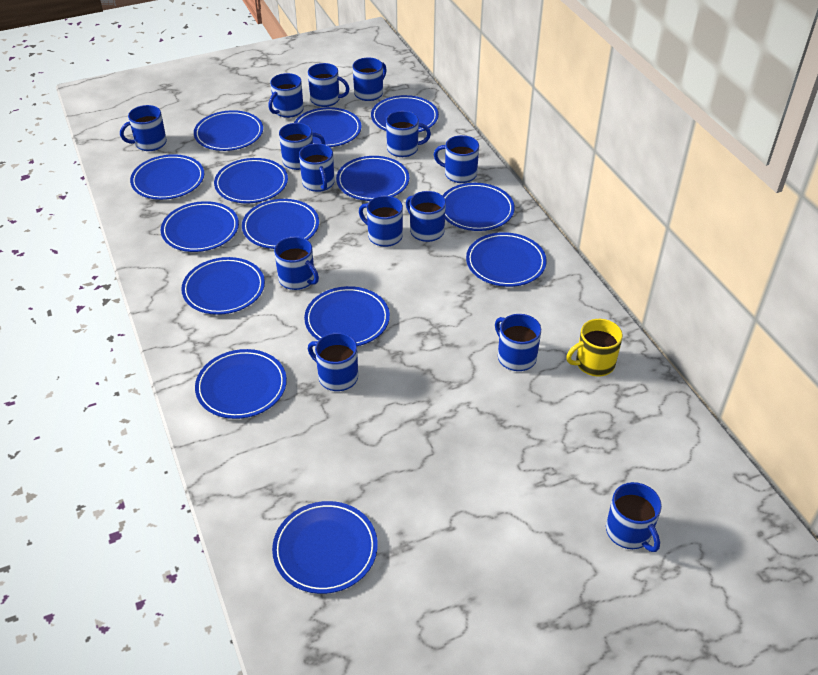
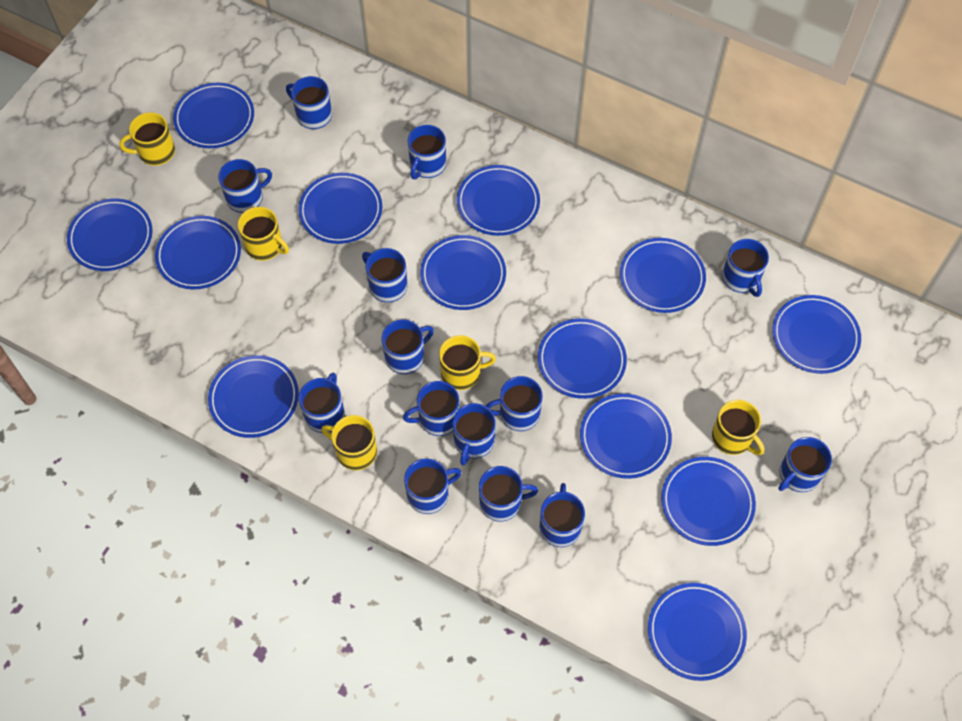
blue plate: 14 -> 13
yellow mug: 1 -> 5

